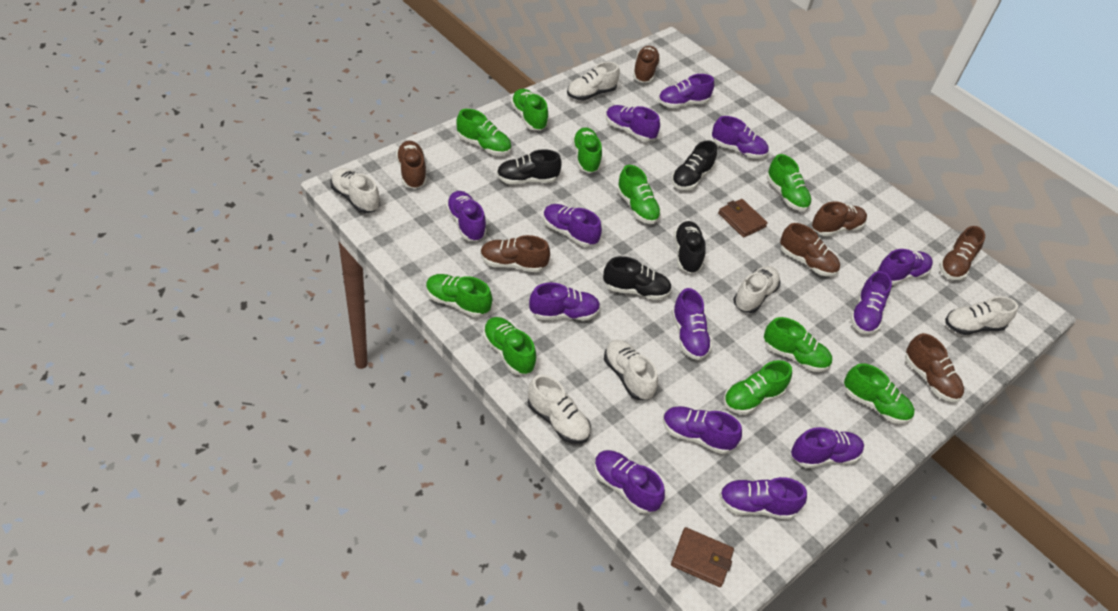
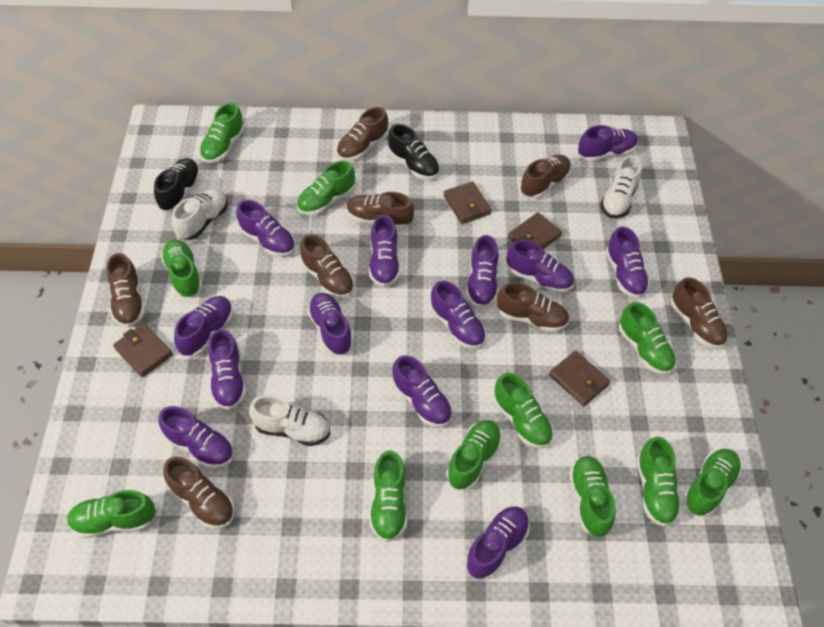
black shoe: 4 -> 2
brown shoe: 7 -> 8
brown wallet: 2 -> 4
green shoe: 10 -> 11
white shoe: 6 -> 3

